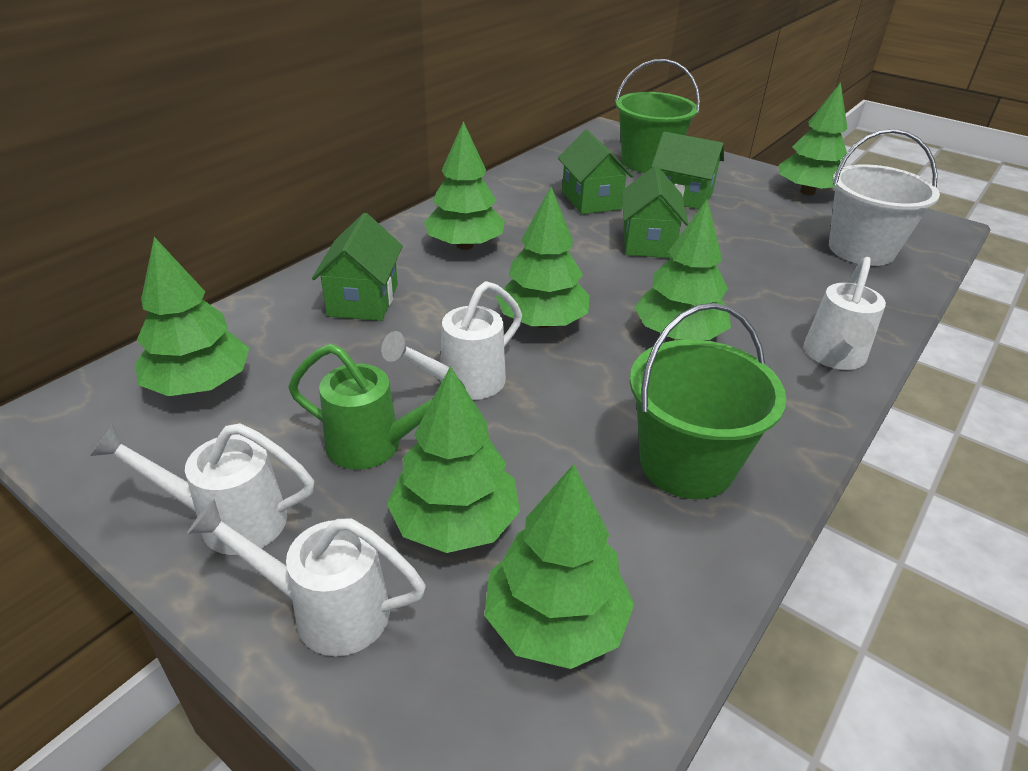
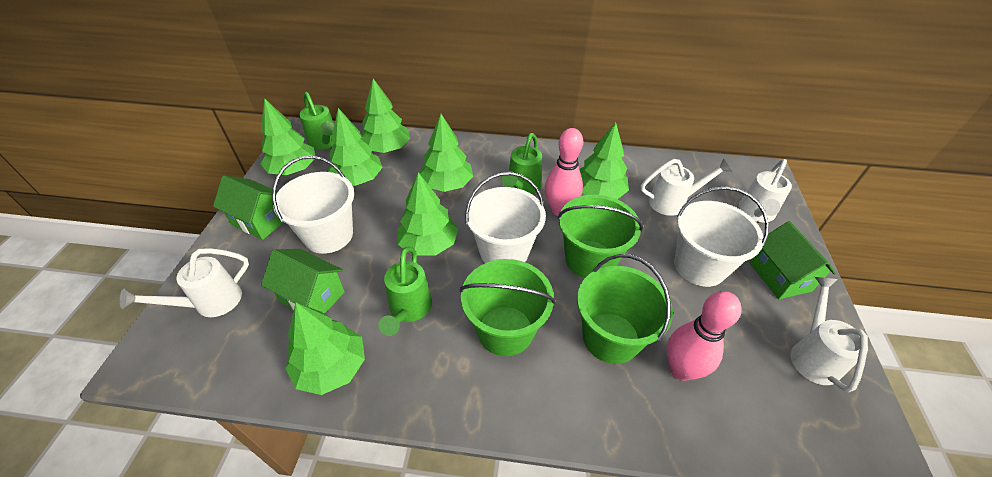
green bucket: 2 -> 3
green house: 4 -> 3
green watering can: 1 -> 3
pink bowling pin: 0 -> 2
white bucket: 1 -> 3

